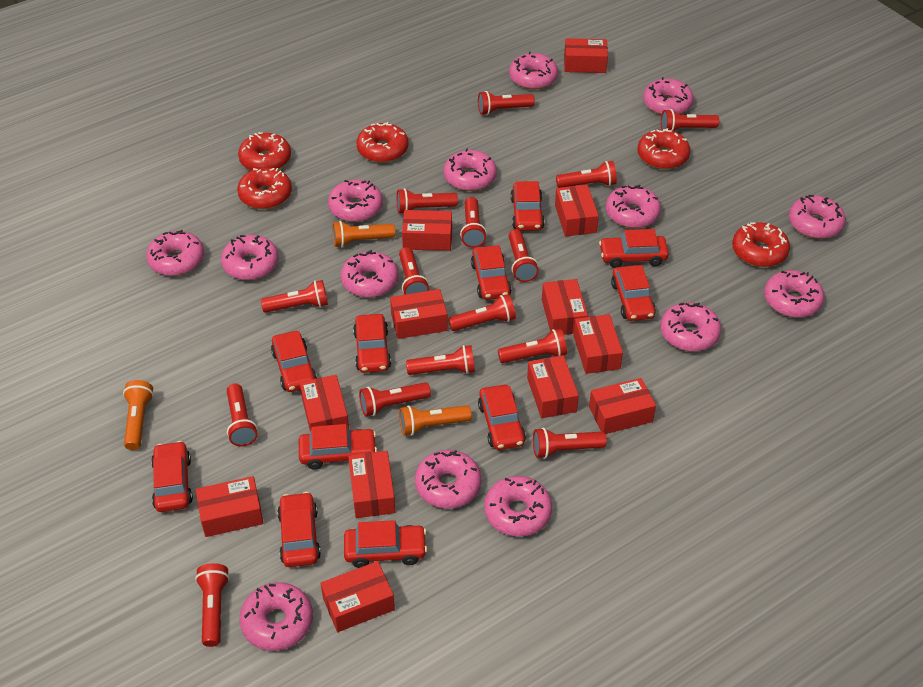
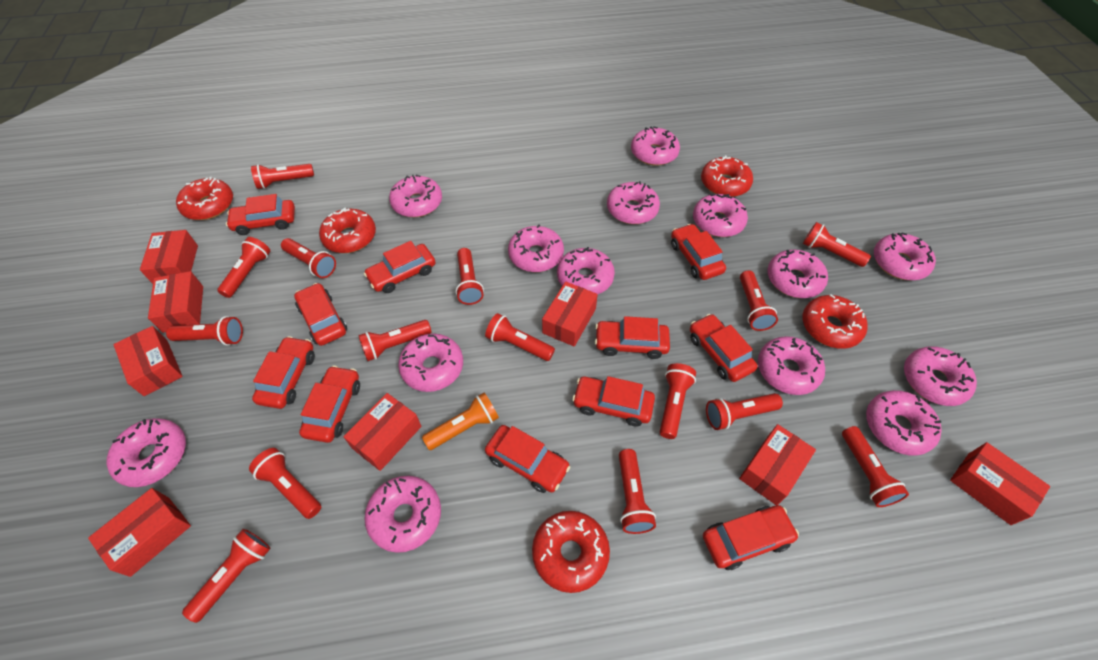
orange flashlight: 3 -> 1
red box: 12 -> 8

